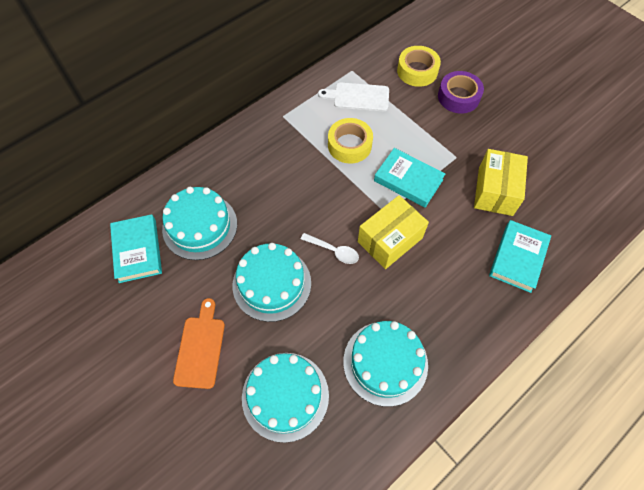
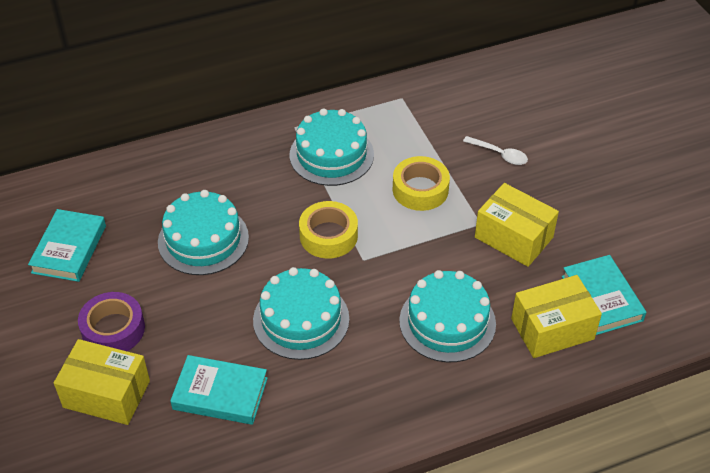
orange cutting board: 1 -> 0
white cutting board: 1 -> 0
yellow box: 2 -> 3

